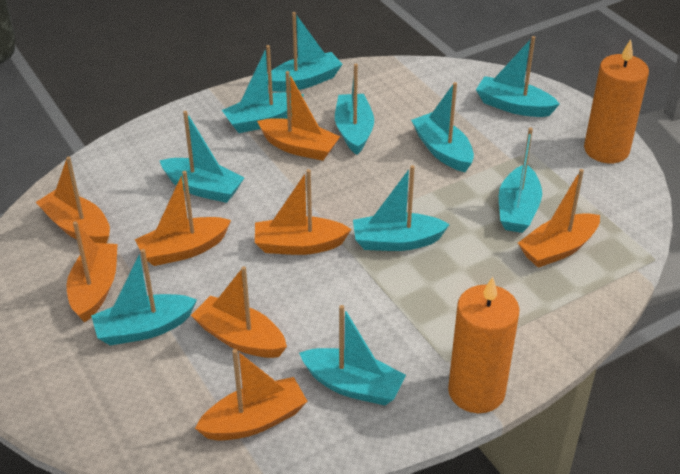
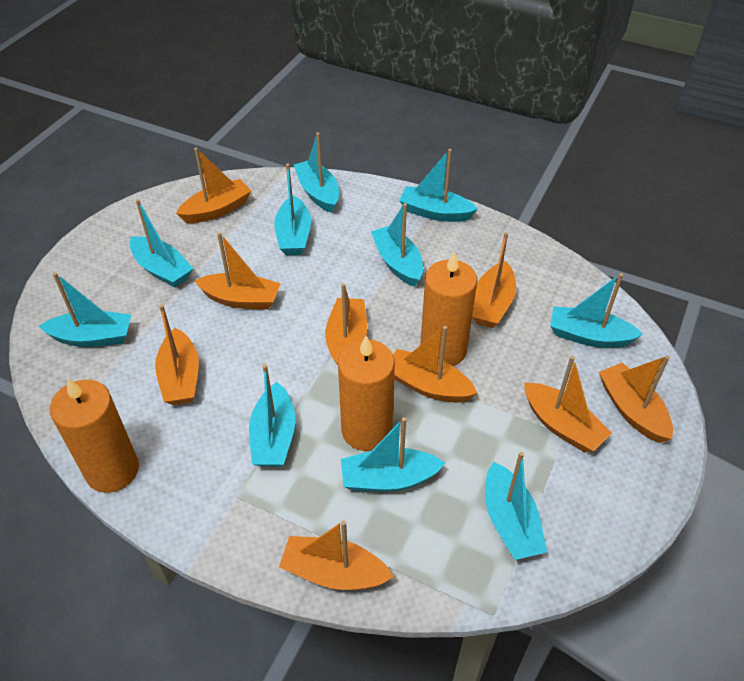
orange boat: 8 -> 9
orange candle: 2 -> 3

